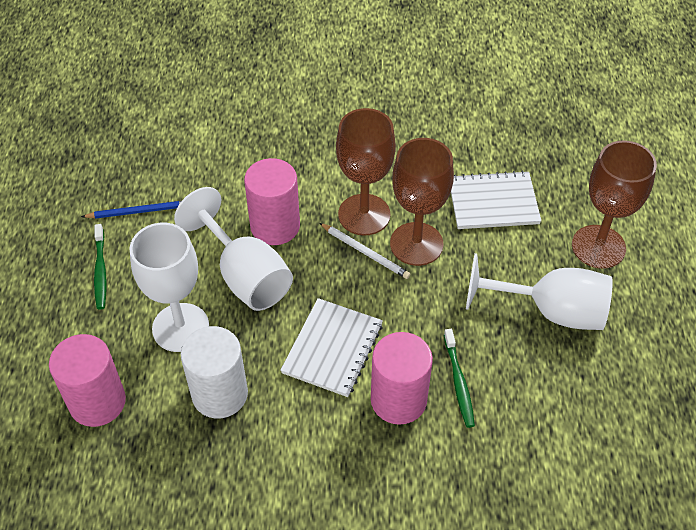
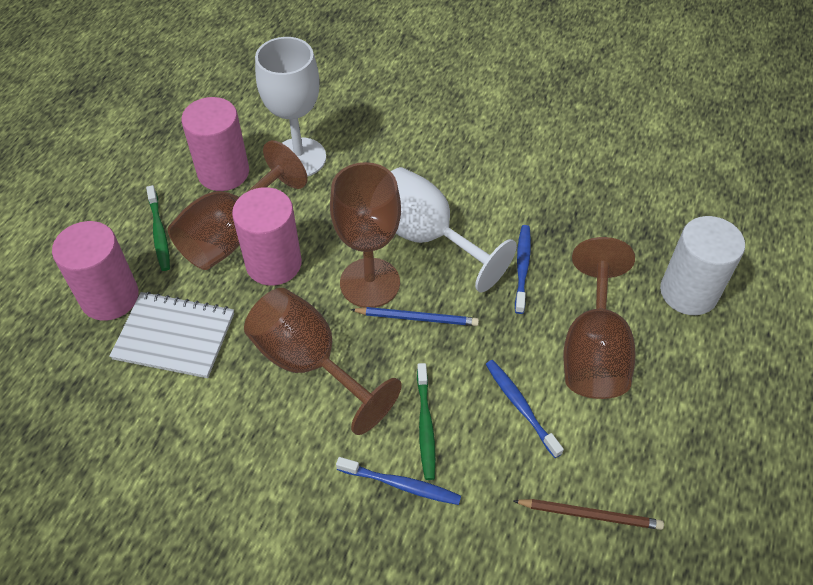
blue toothbrush: 0 -> 3
brown goblet: 3 -> 4
brown pencil: 0 -> 1
white goblet: 3 -> 2
white notebook: 2 -> 1
white pencil: 1 -> 0

